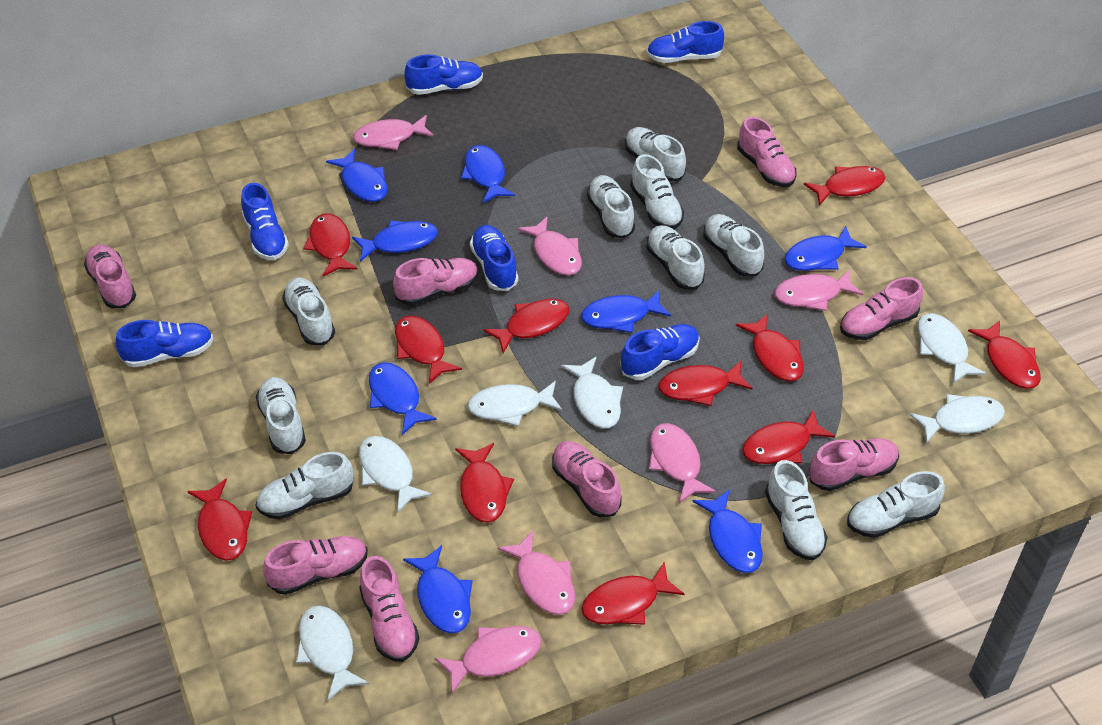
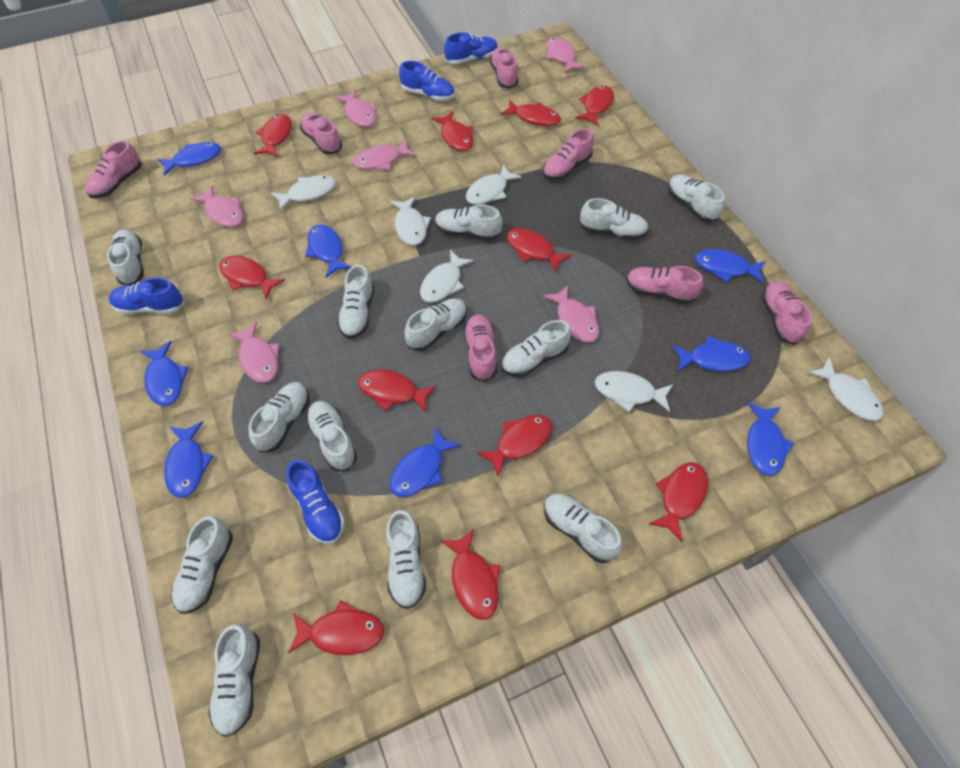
blue shoe: 6 -> 4
pink shoe: 8 -> 7
white shoe: 10 -> 13

